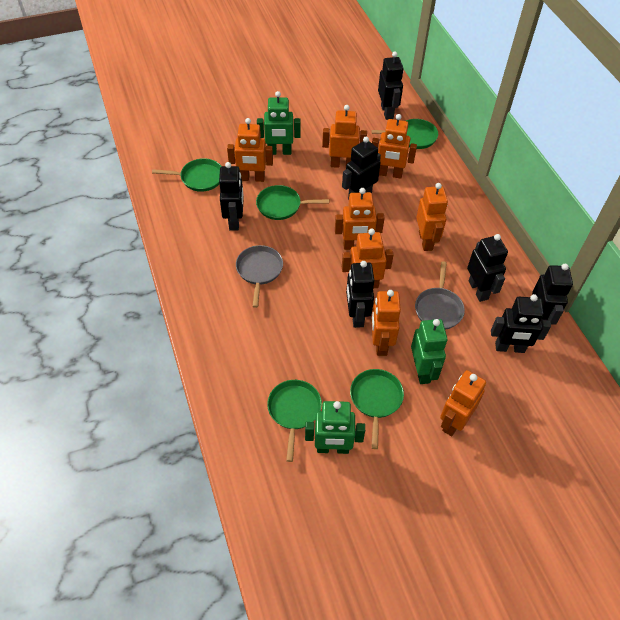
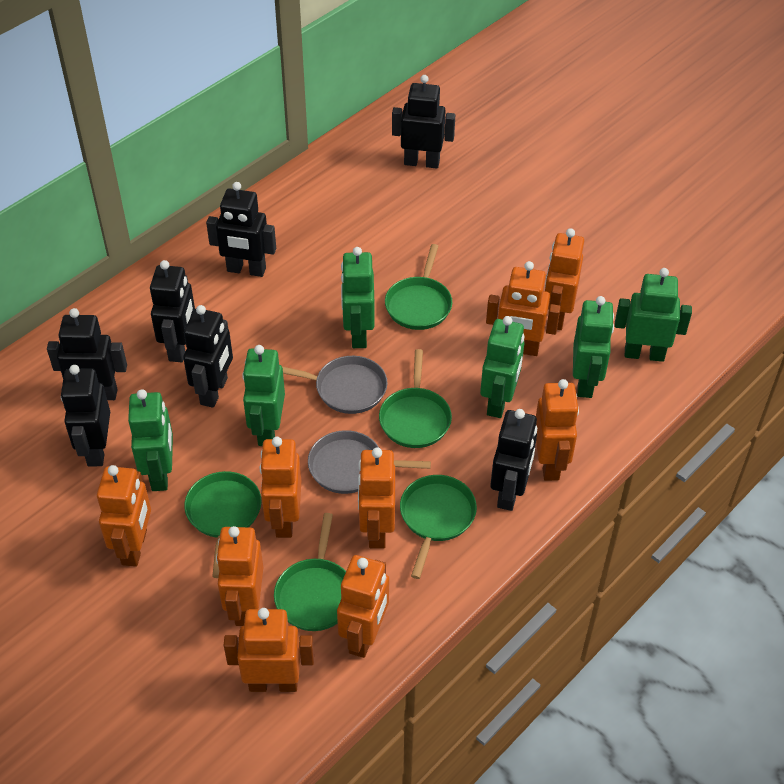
green robot: 3 -> 6
orange robot: 8 -> 9

